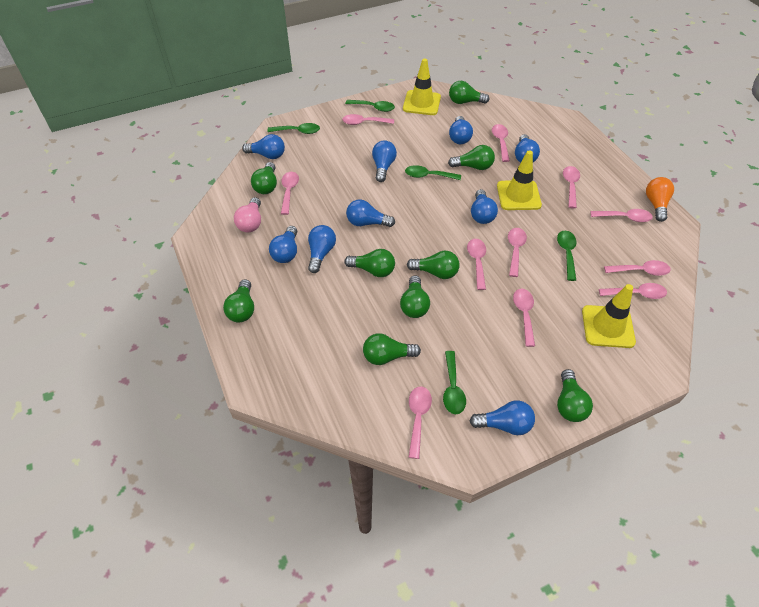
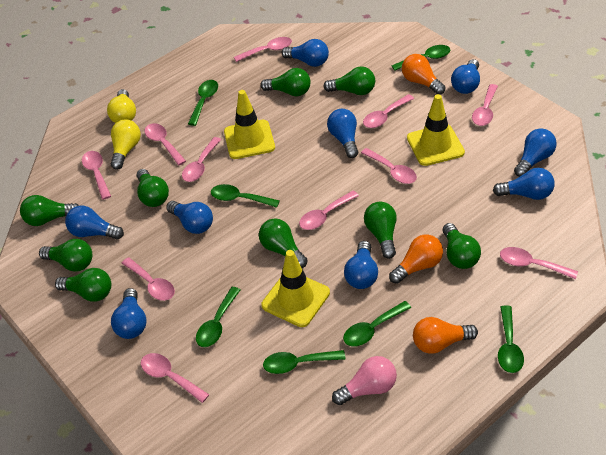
green spoon: 5 -> 7
orange light bulb: 1 -> 3
yellow light bulb: 0 -> 2

